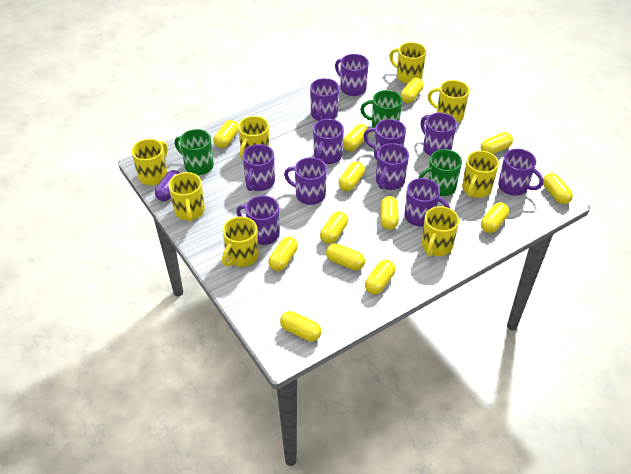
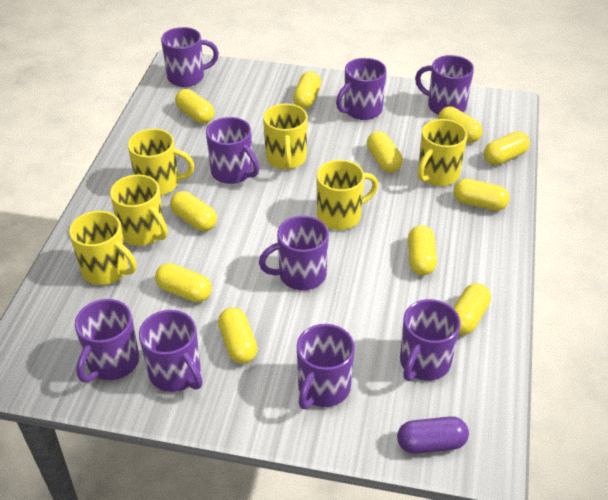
green mug: 3 -> 0
purple mug: 11 -> 9
yellow capsule: 13 -> 11
yellow mug: 8 -> 6

